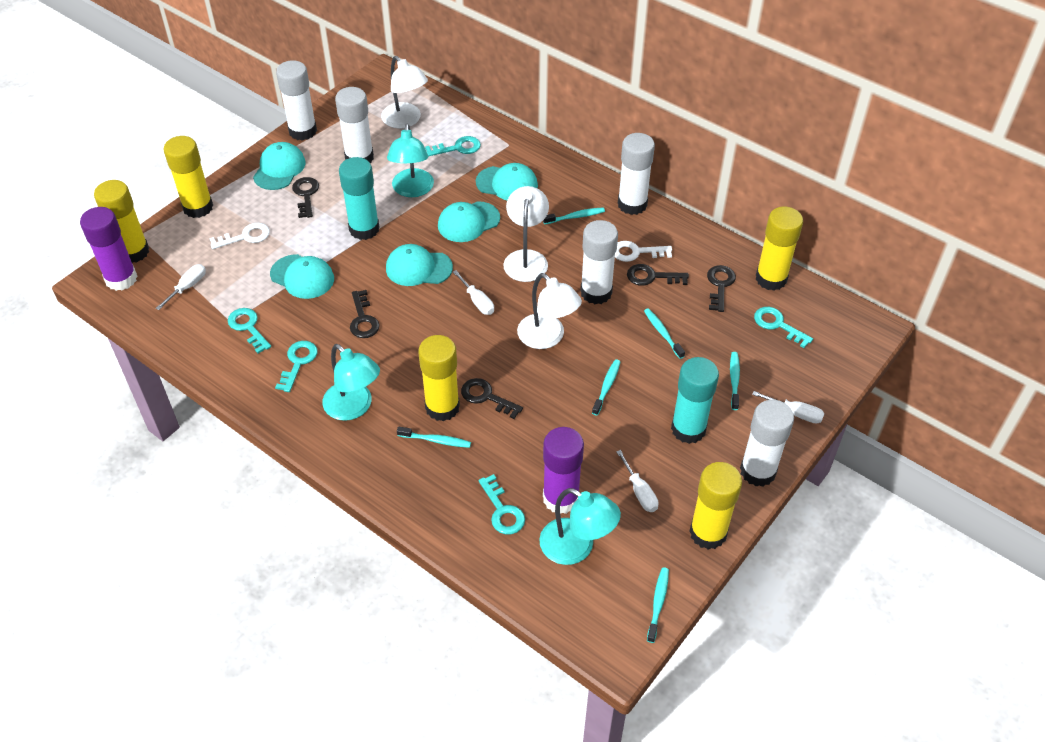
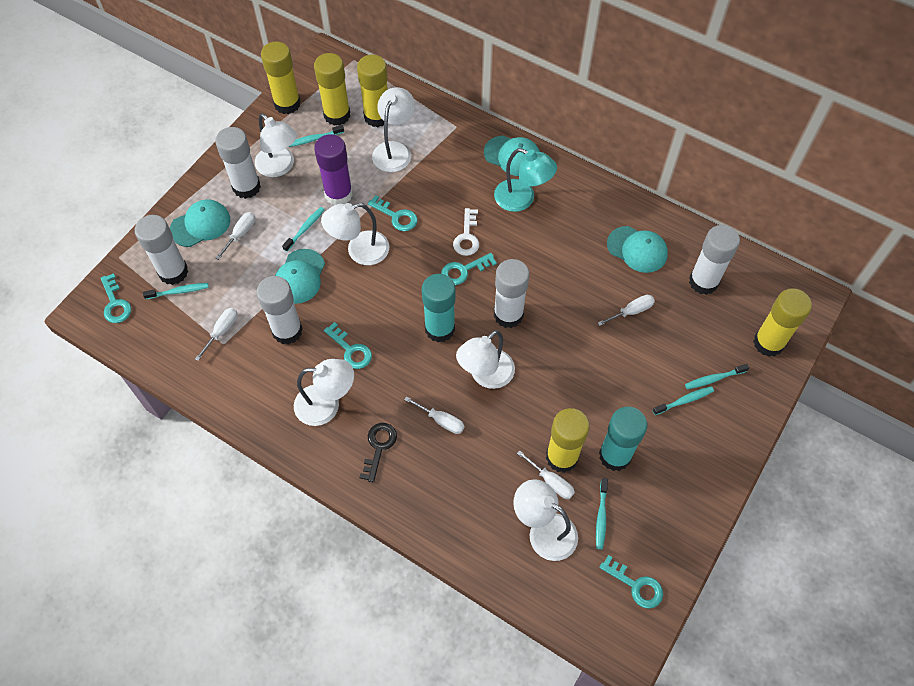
black key: 5 -> 1
purple glue stick: 2 -> 1
turquoise cap: 5 -> 4
turquoise lamp: 3 -> 1
white key: 2 -> 1
white lamp: 3 -> 6
white screwdriver: 4 -> 5

